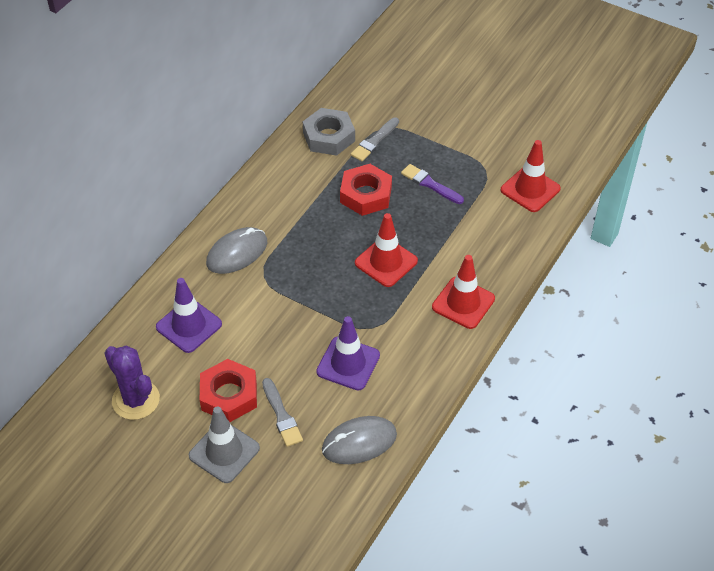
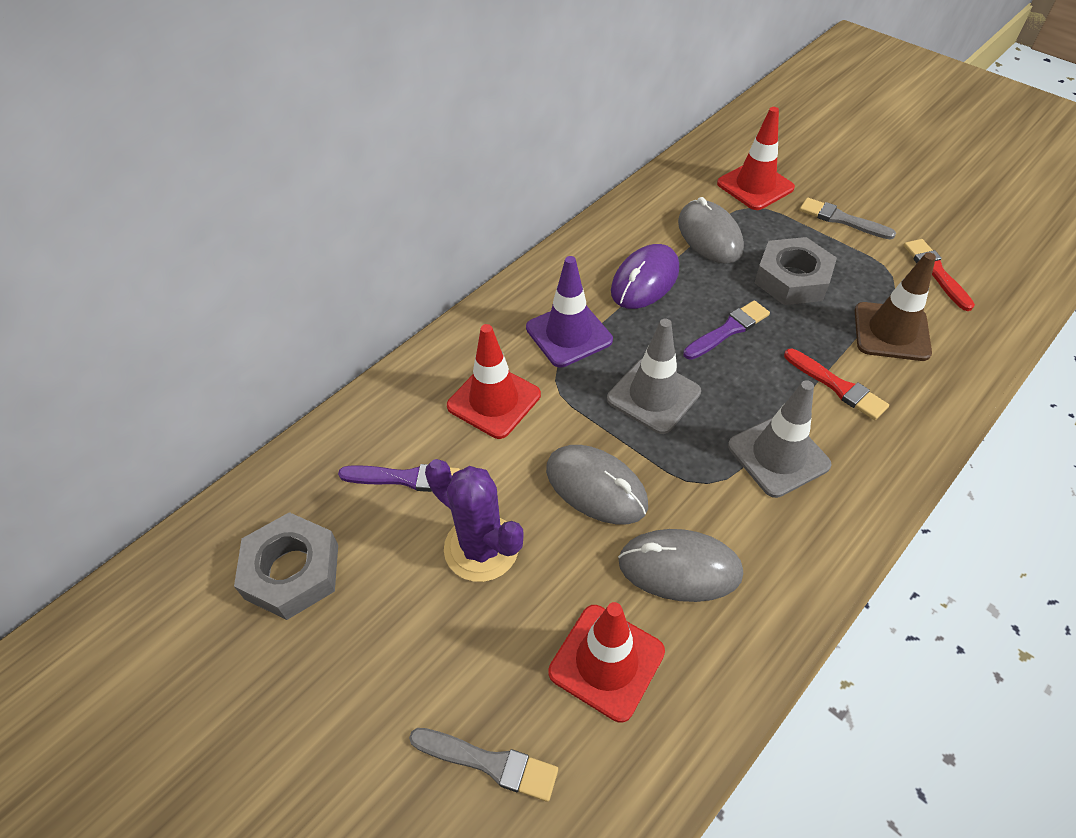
brown traffic cone: 0 -> 1
grey mouse: 2 -> 3
grey nut: 1 -> 2
grey traffic cone: 1 -> 2
purple brush: 1 -> 2
purple mouse: 0 -> 1
purple traffic cone: 2 -> 1
red brush: 0 -> 2
red nut: 2 -> 0

